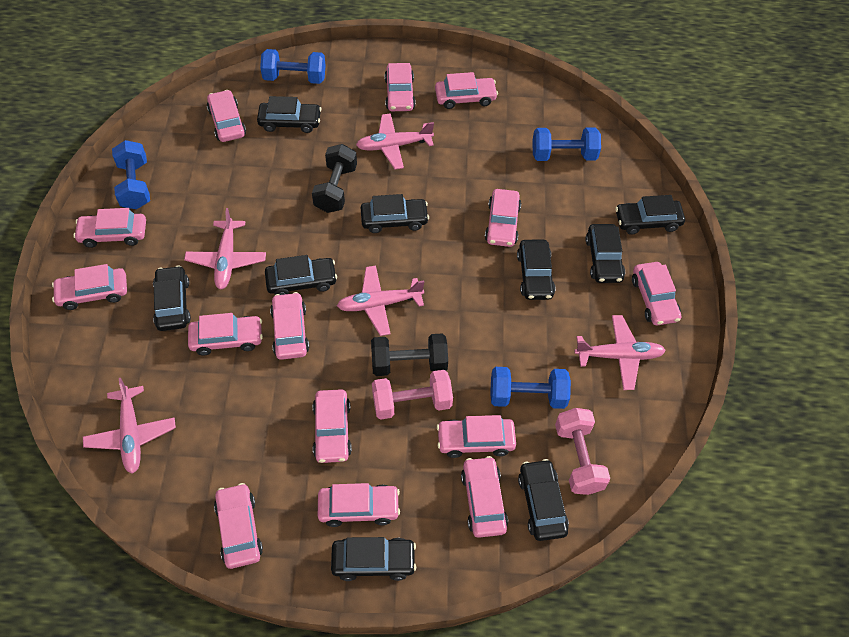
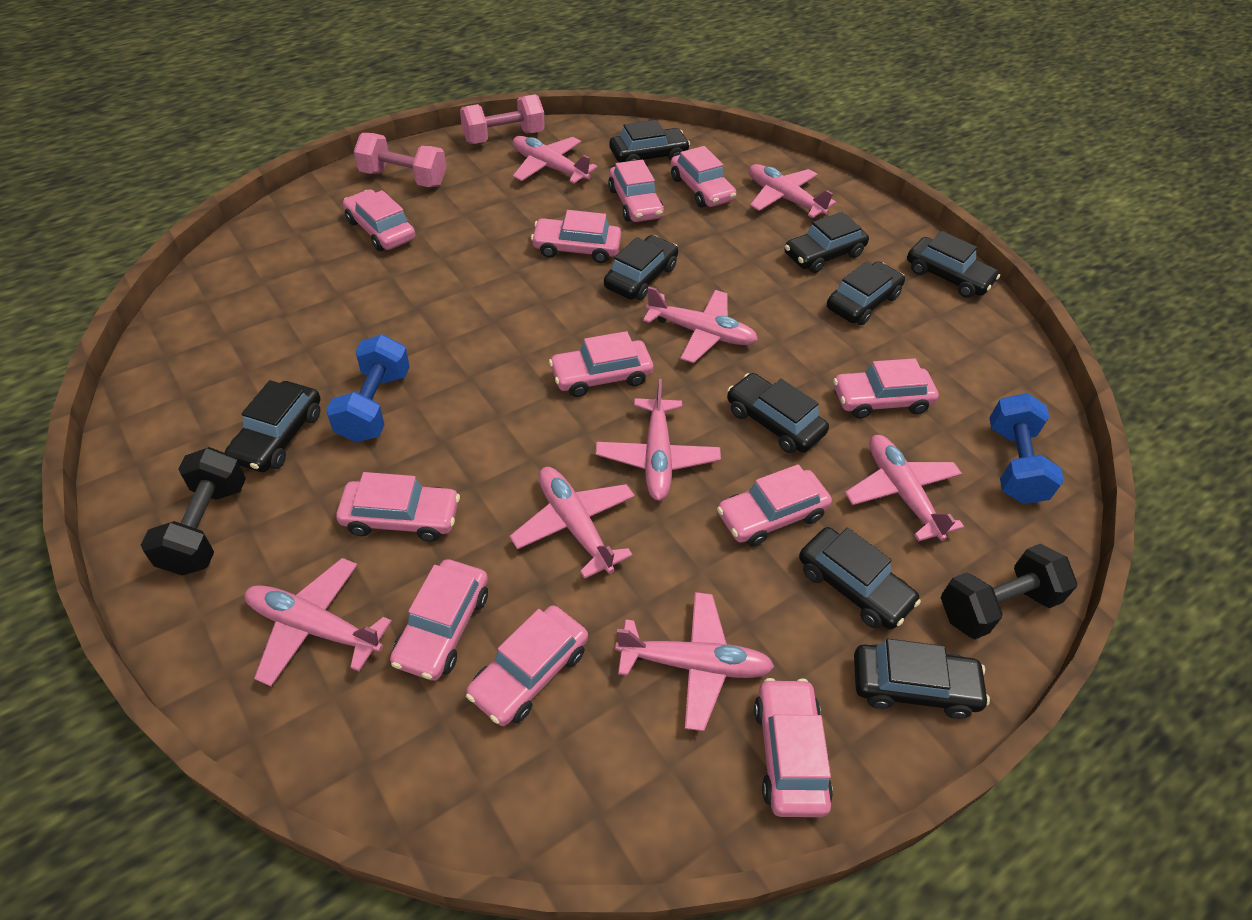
blue dumbbell: 4 -> 2
pink car: 14 -> 11
pink plane: 5 -> 8

